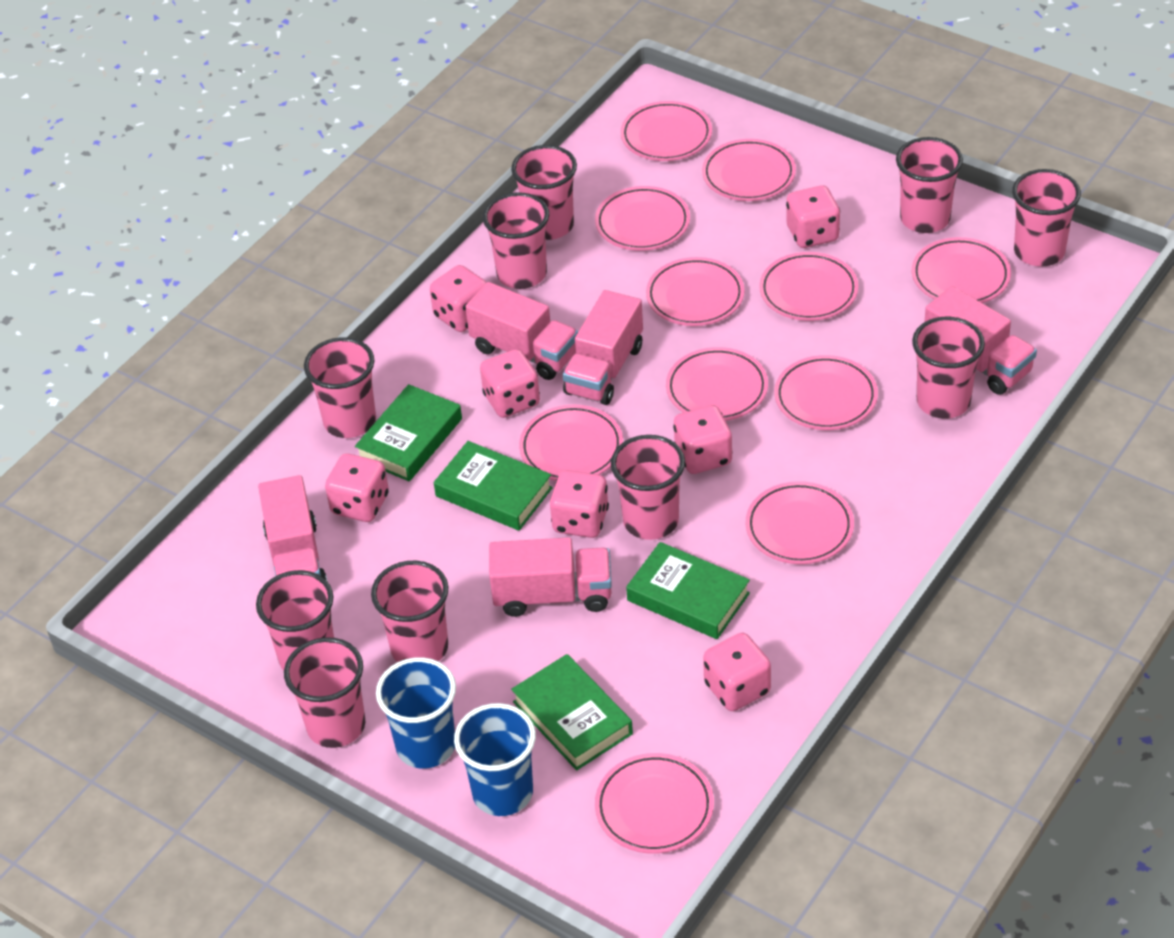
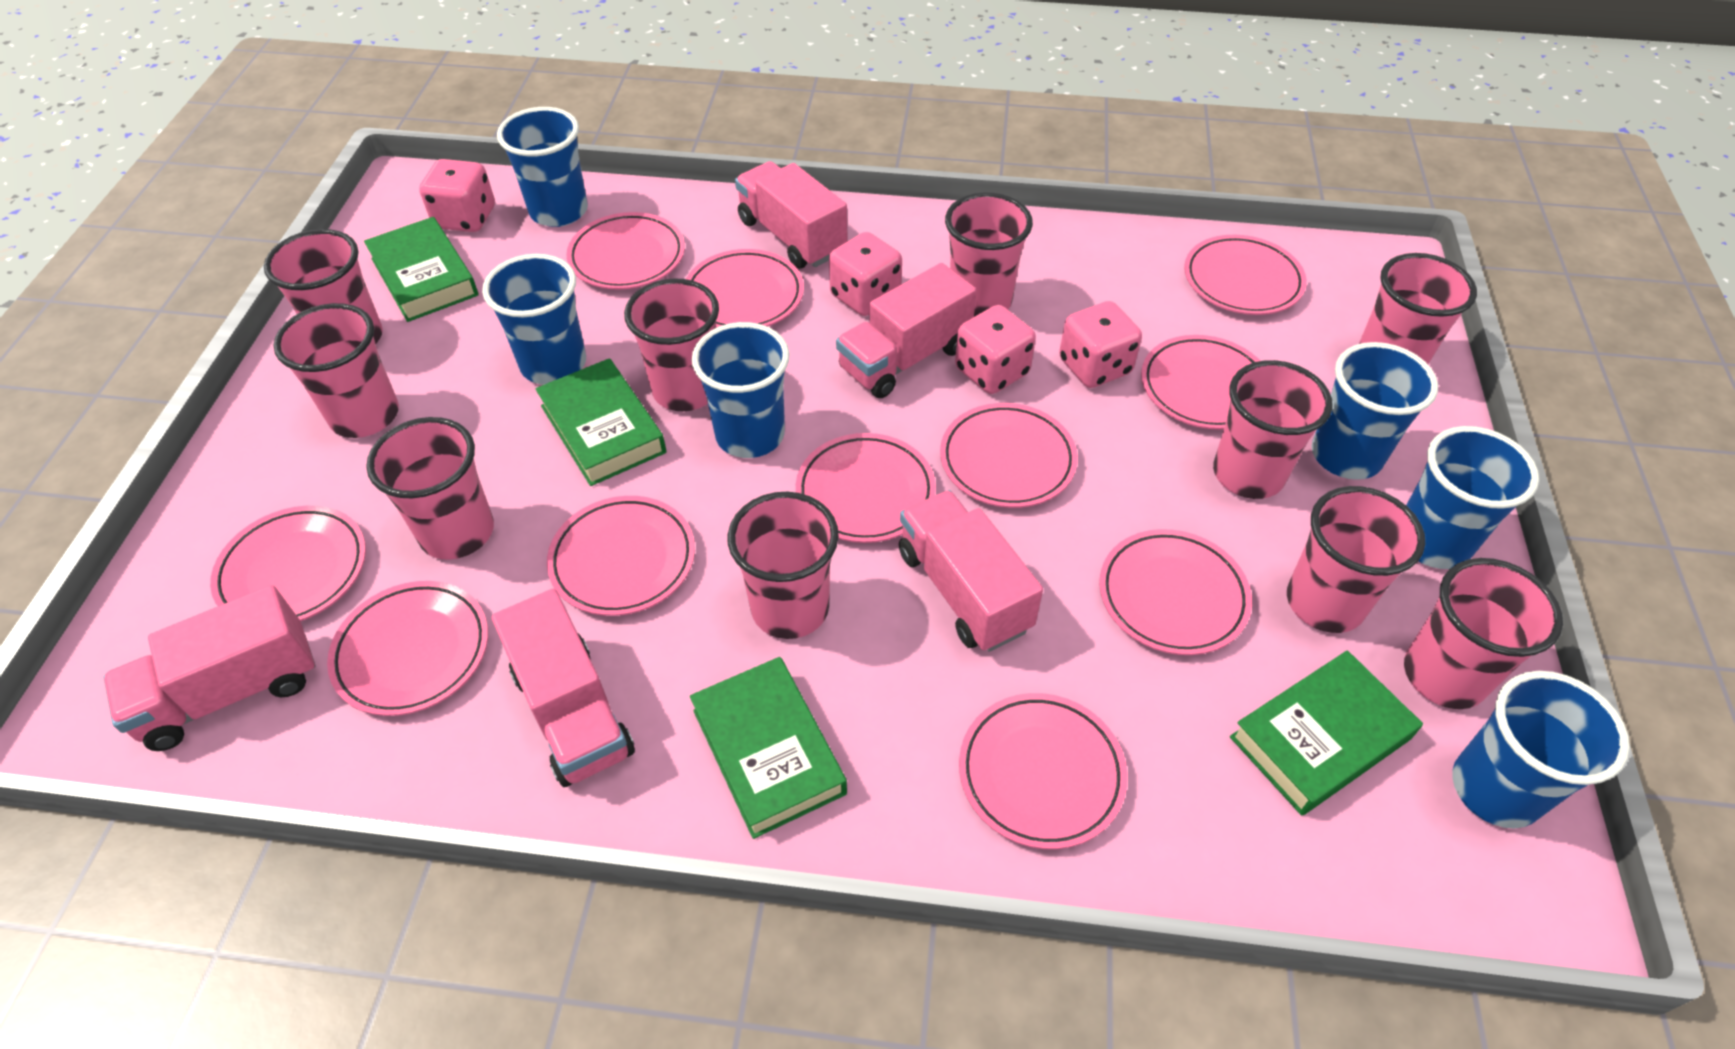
blue cup: 2 -> 6
pink dice: 7 -> 4

